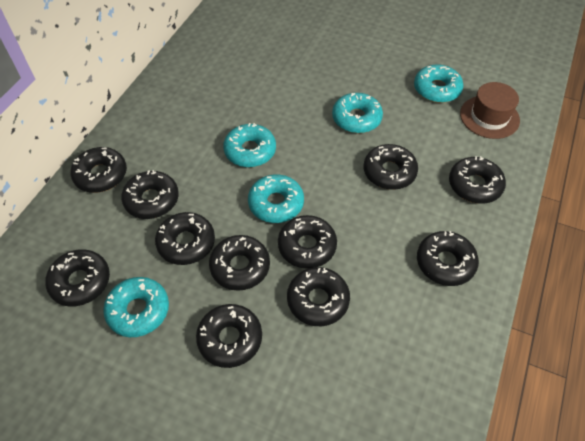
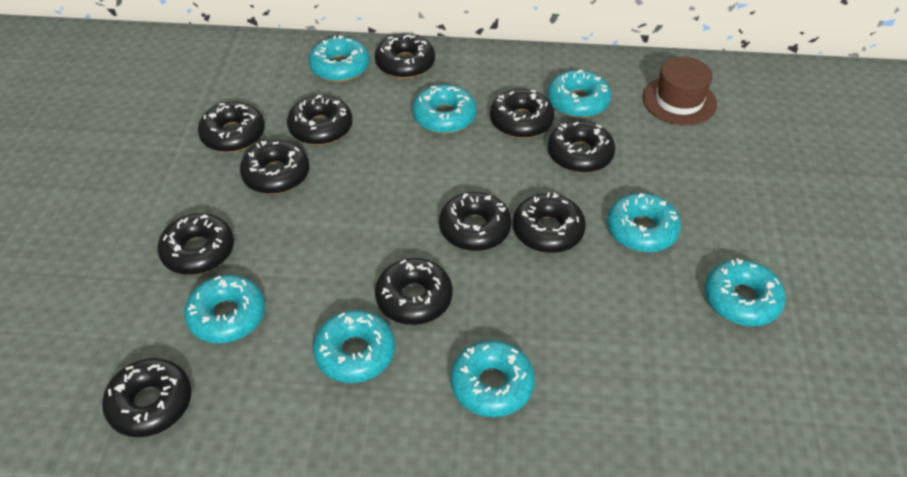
turquoise donut: 5 -> 8

